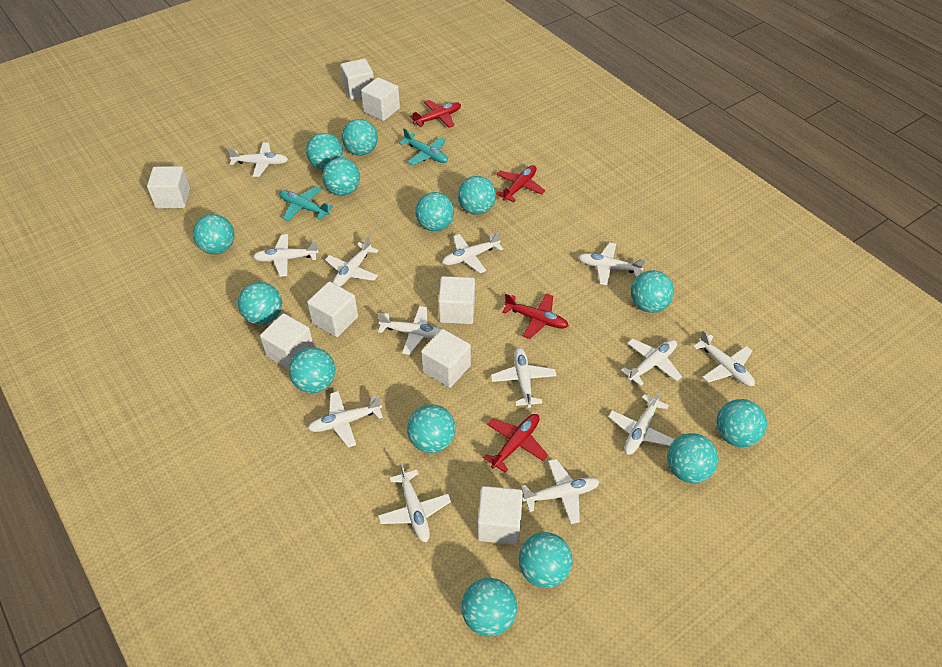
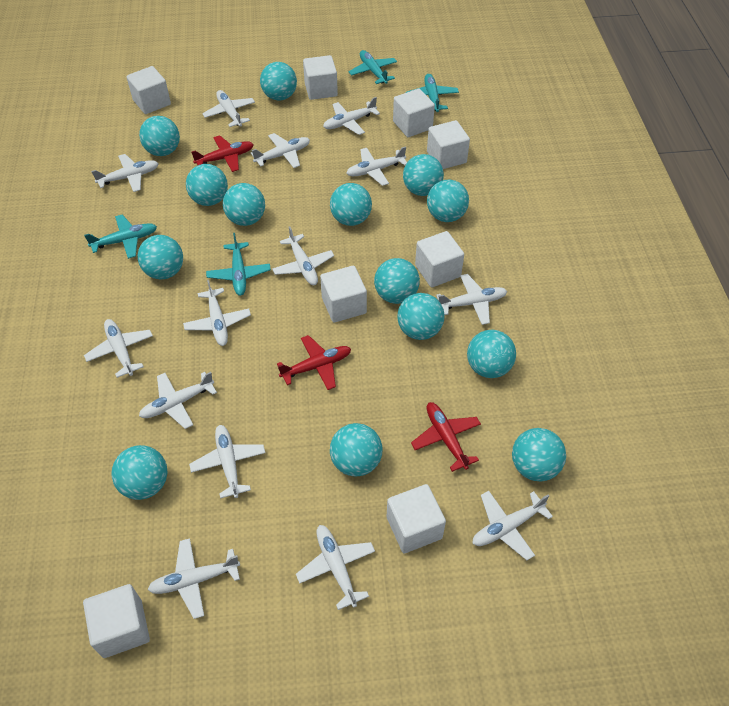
red plane: 4 -> 3
turquoise plane: 2 -> 4
white plane: 13 -> 14

